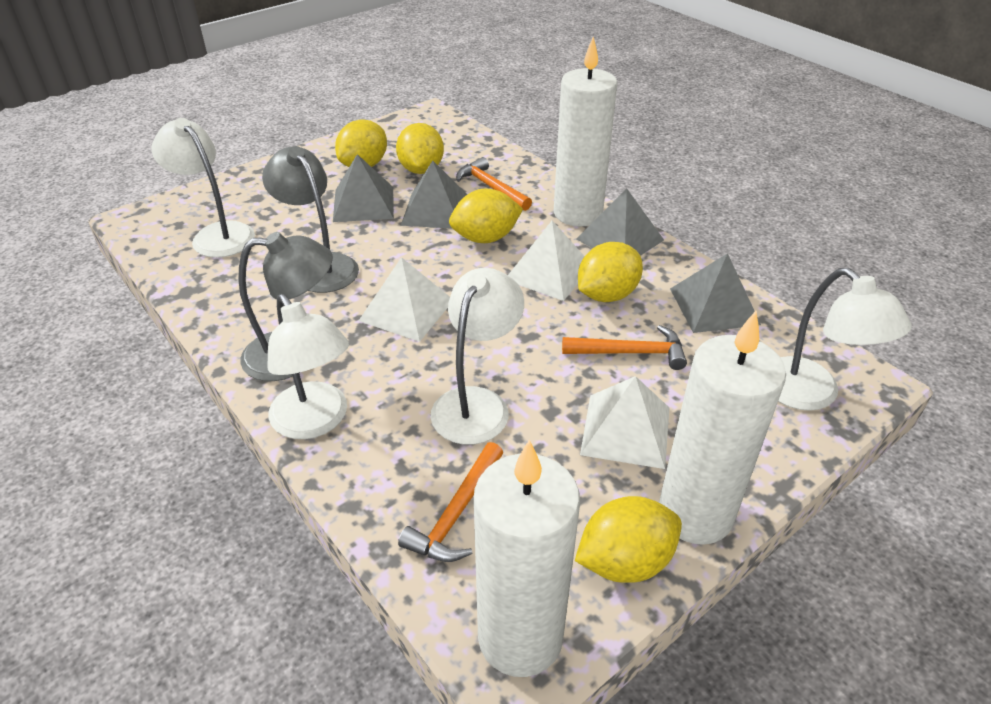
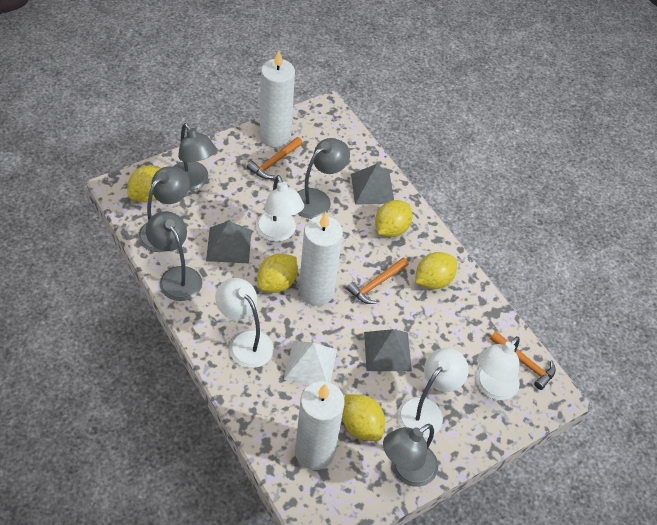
grey lamp: 2 -> 5
grey pyramid: 4 -> 3
white pyramid: 3 -> 1

